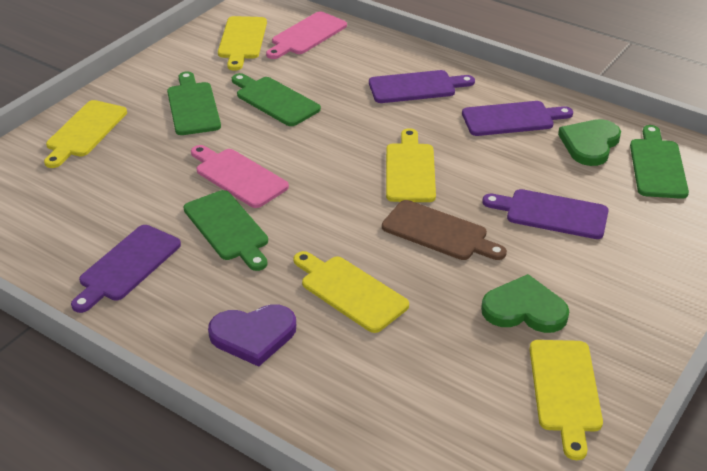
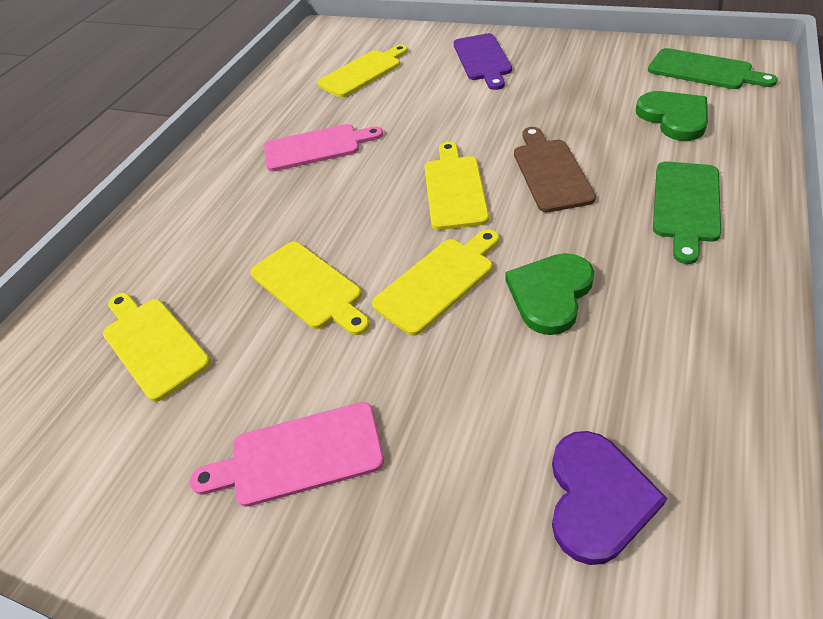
green cutting board: 4 -> 2
purple cutting board: 4 -> 1

